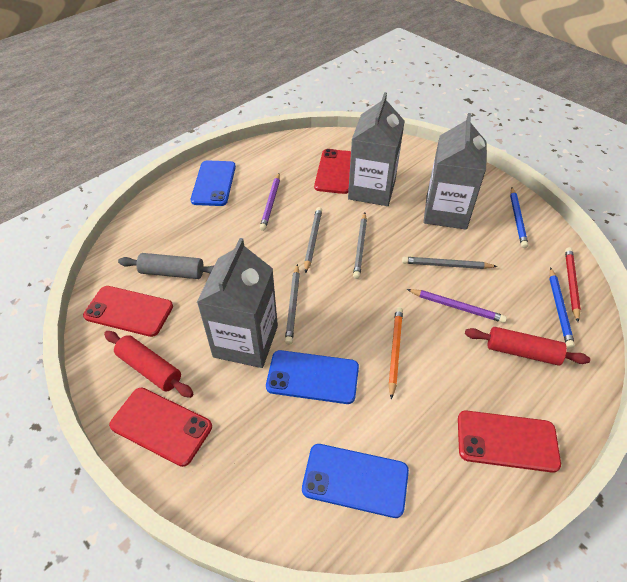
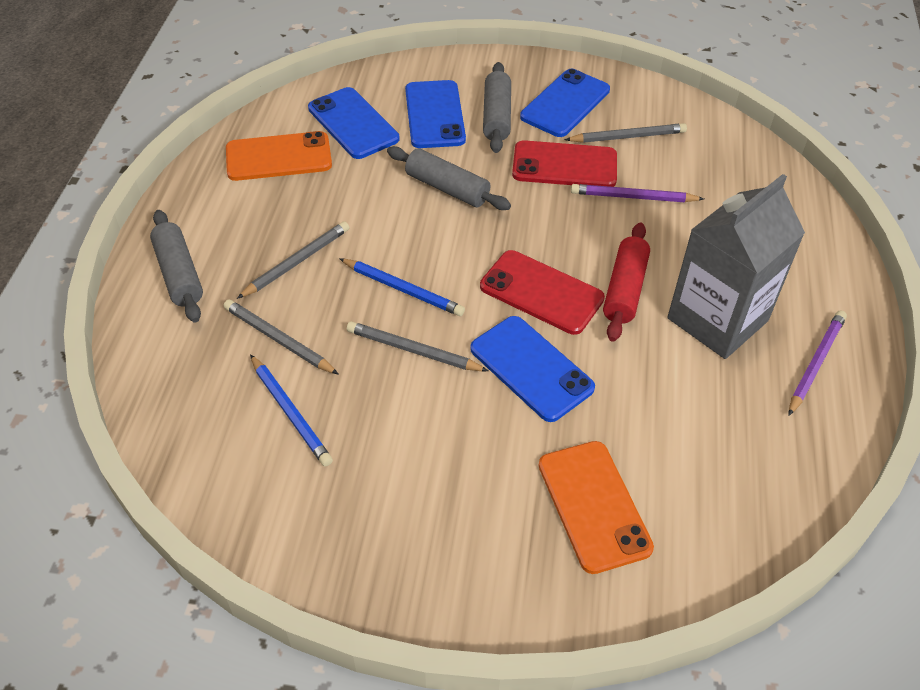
blue phone: 3 -> 4
grey carton: 3 -> 1
grey rolling pin: 1 -> 3
orange pencil: 1 -> 0
orange phone: 0 -> 2
red pencil: 1 -> 0
red phone: 4 -> 2
red rolling pin: 2 -> 1

